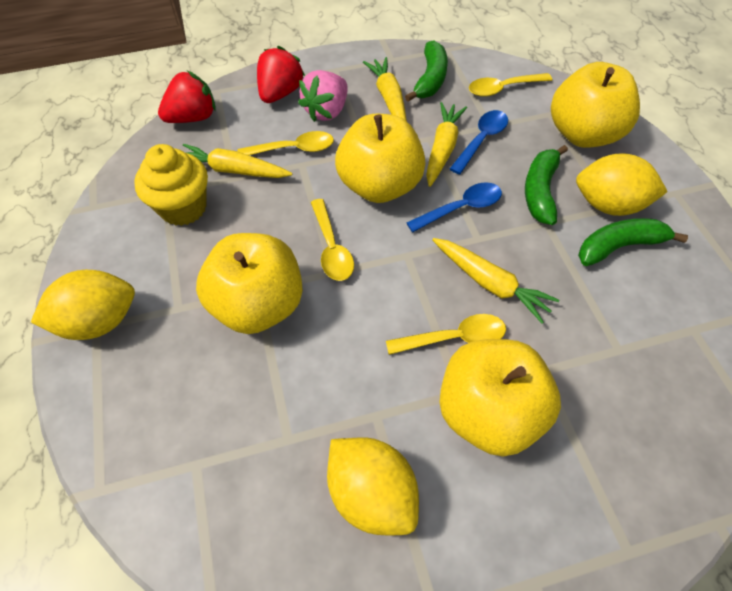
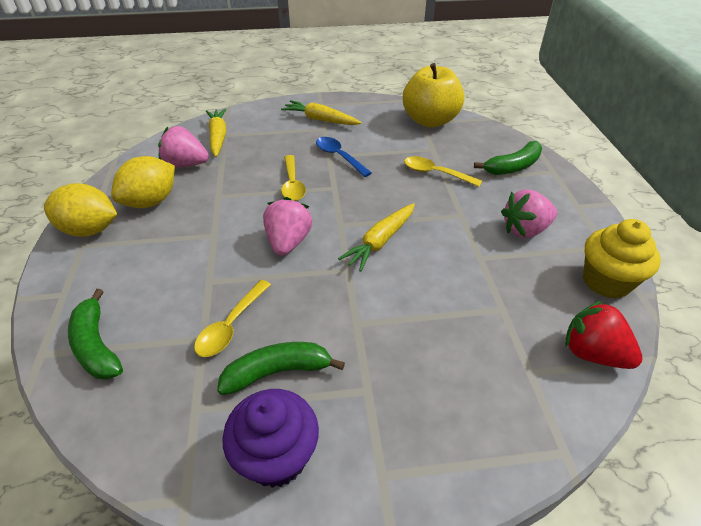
blue spoon: 2 -> 1
pink strawberry: 1 -> 3
purple cupcake: 0 -> 1
red strawberry: 2 -> 1
yellow apple: 4 -> 1
yellow carrot: 4 -> 3
yellow lemon: 3 -> 2
yellow spoon: 4 -> 3

